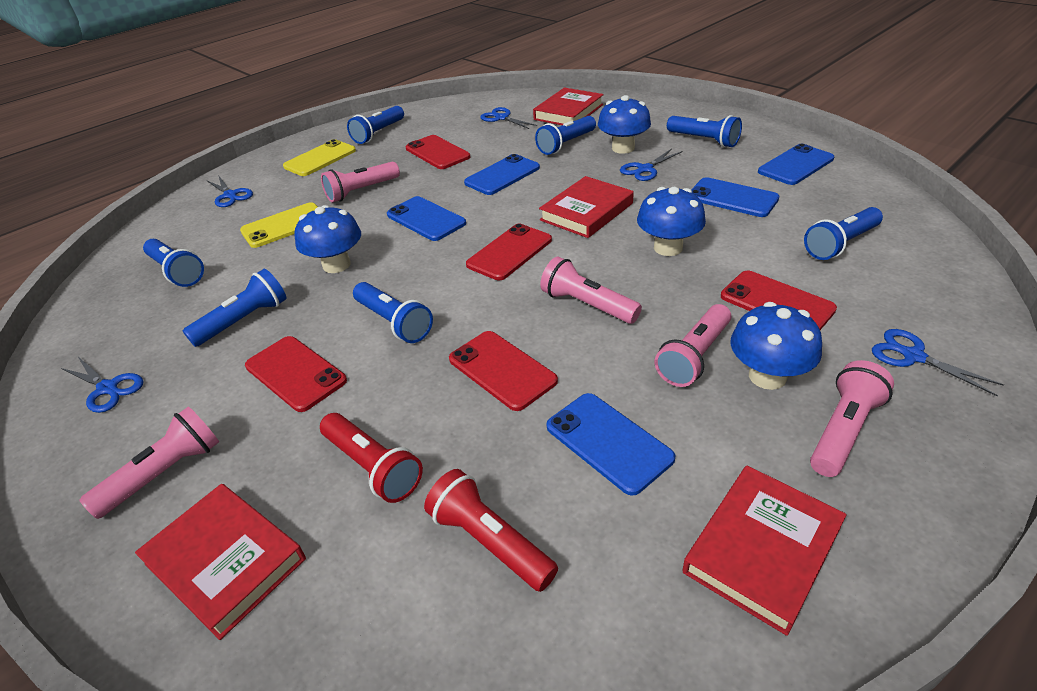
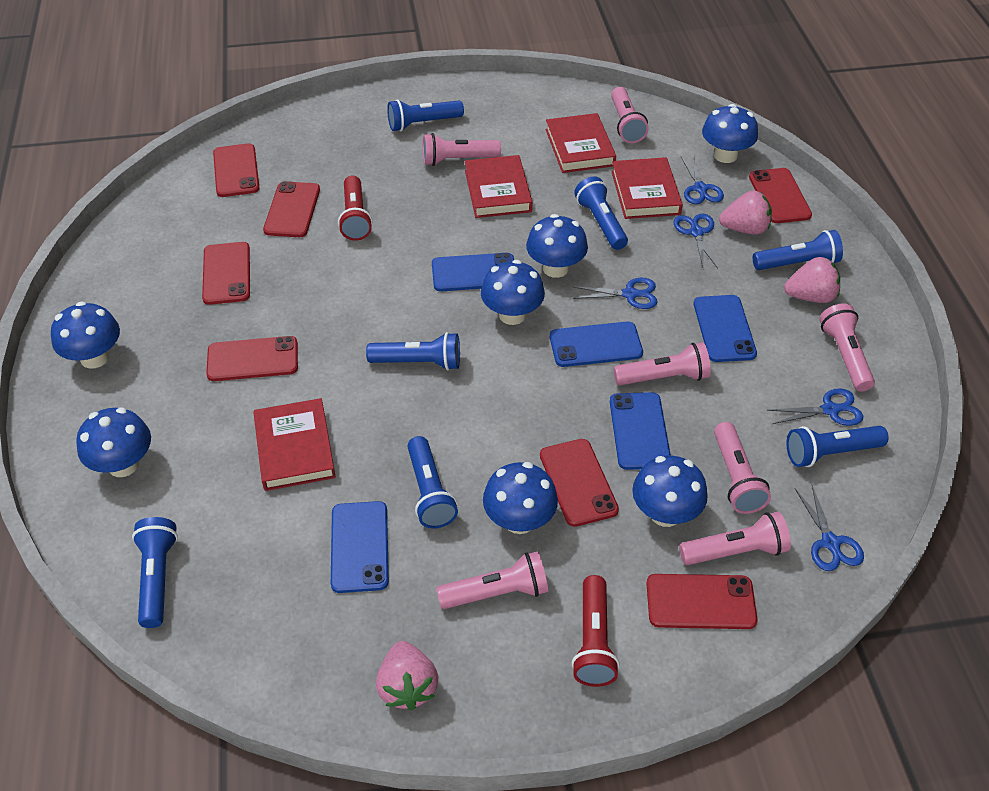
blue mushroom: 4 -> 7
pink flashlight: 5 -> 7
pink strawberry: 0 -> 3
red phone: 5 -> 7
yellow phone: 2 -> 0

